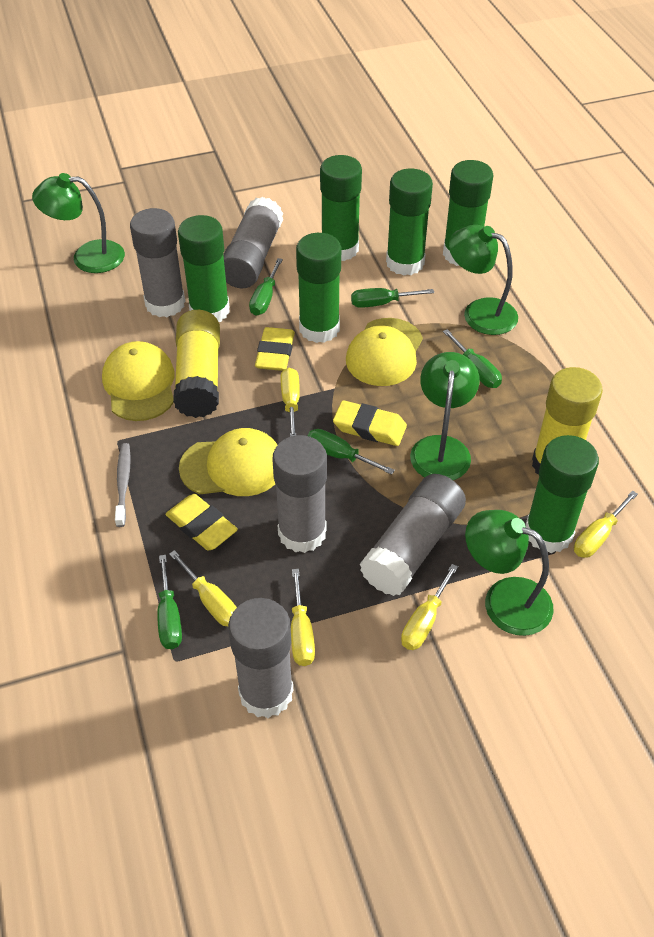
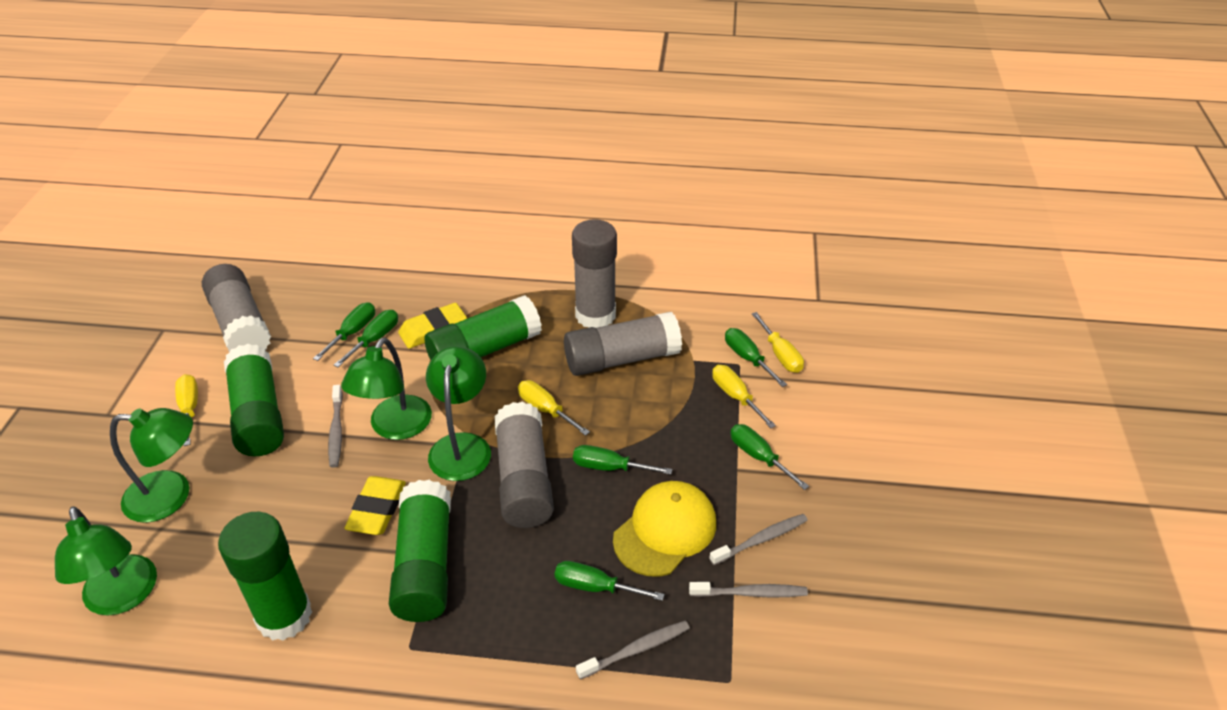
green glue stick: 6 -> 4
green screwdriver: 5 -> 6
grey glue stick: 5 -> 4
grey toothbrush: 1 -> 4
yellow cap: 3 -> 1
yellow eraser: 3 -> 2
yellow glue stick: 2 -> 0
yellow screwdriver: 5 -> 4

